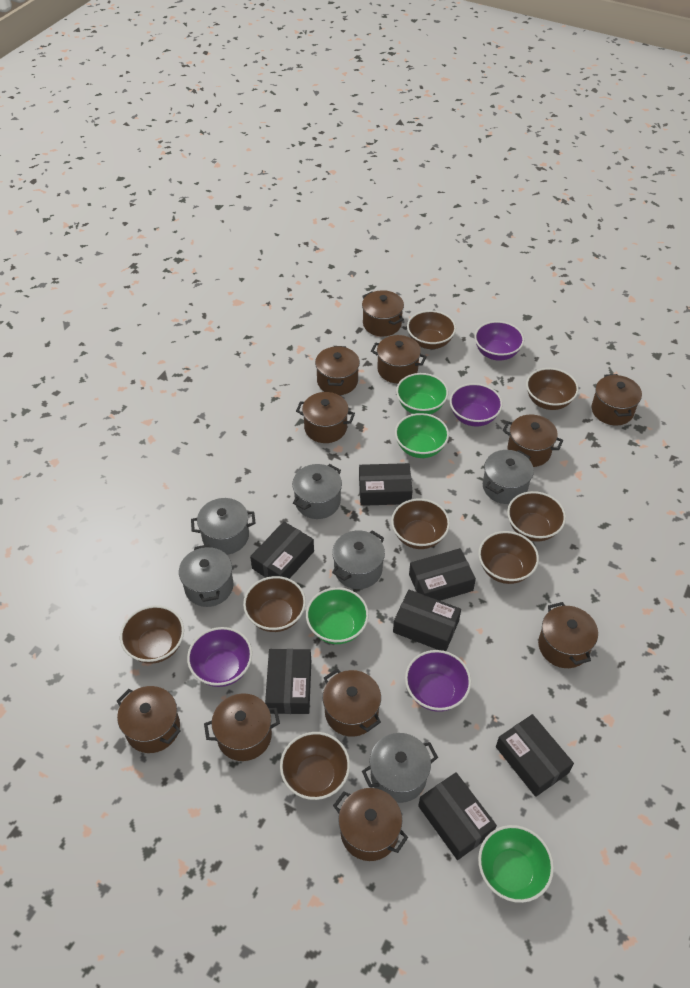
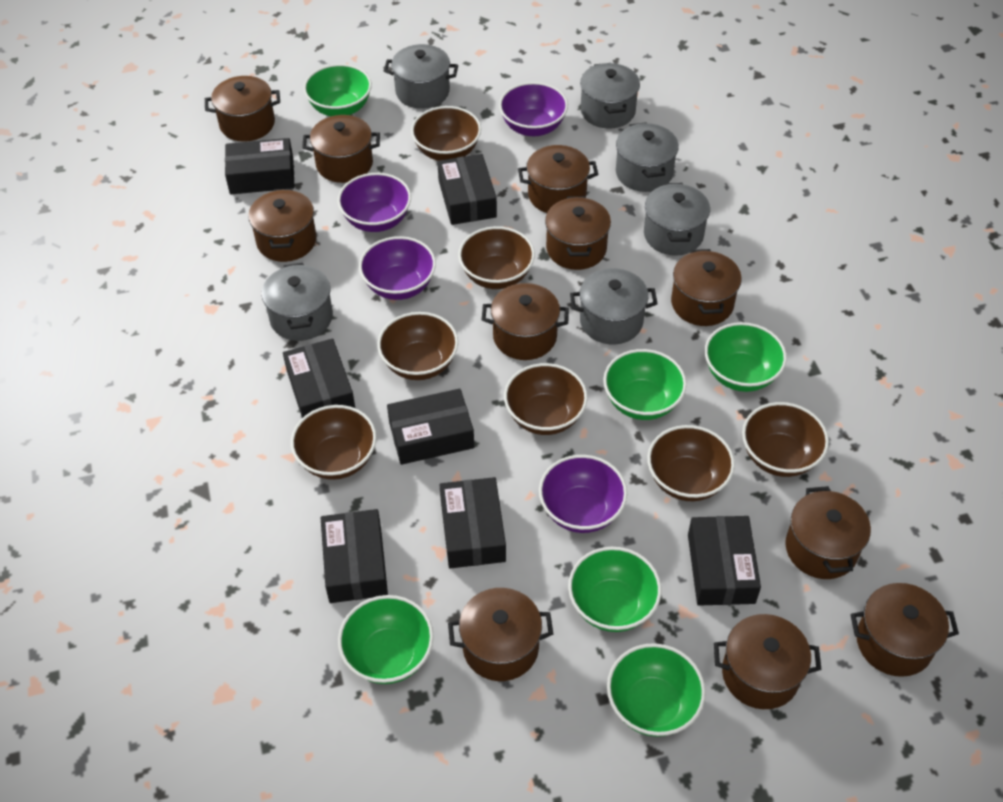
brown bowl: 8 -> 7
green bowl: 4 -> 6

